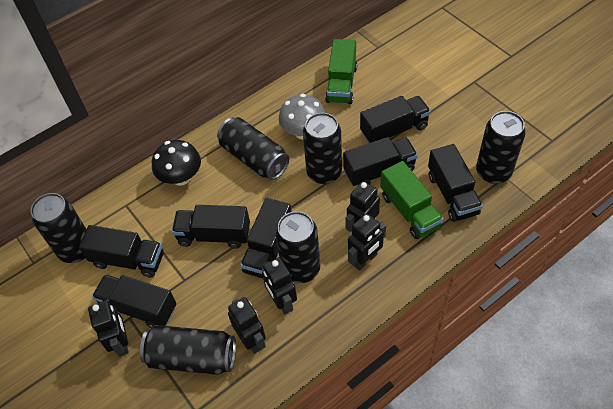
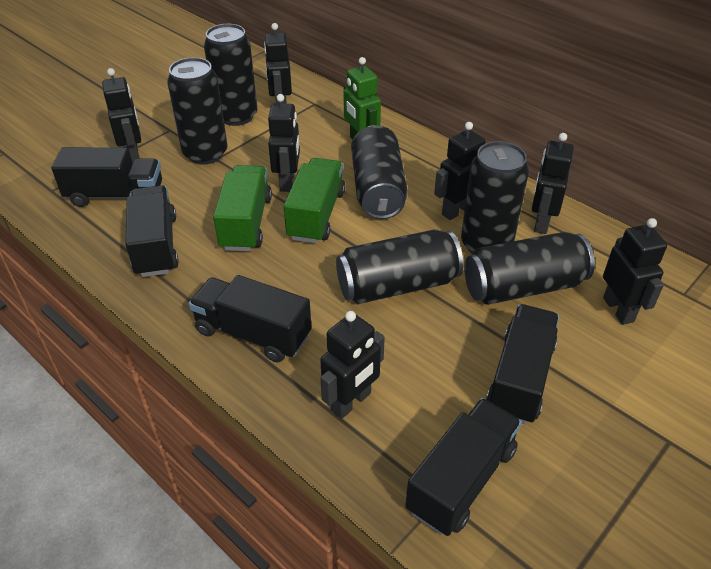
black mushroom: 1 -> 0
black robot: 5 -> 7
black truck: 7 -> 5
green robot: 0 -> 1
grey mushroom: 1 -> 0

